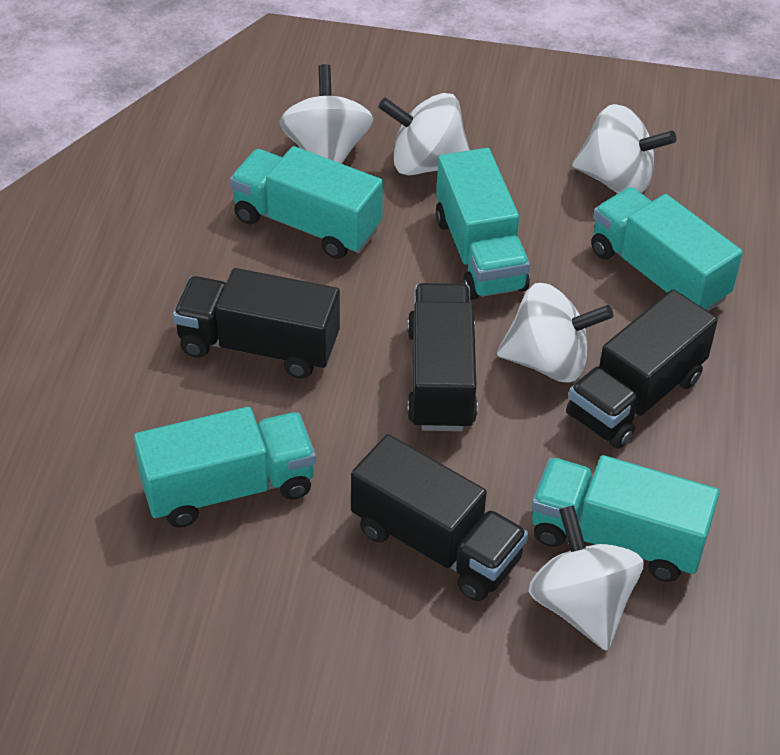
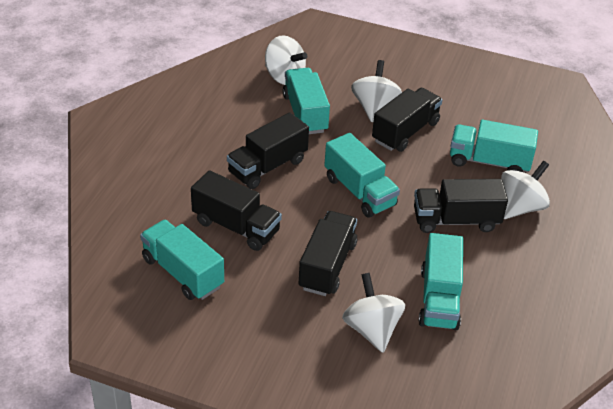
black truck: 4 -> 5
white spinning top: 5 -> 4

